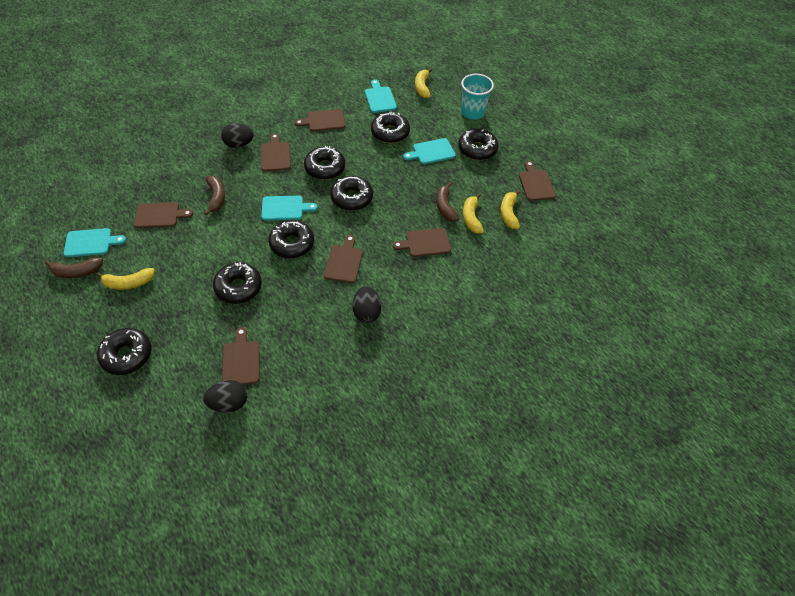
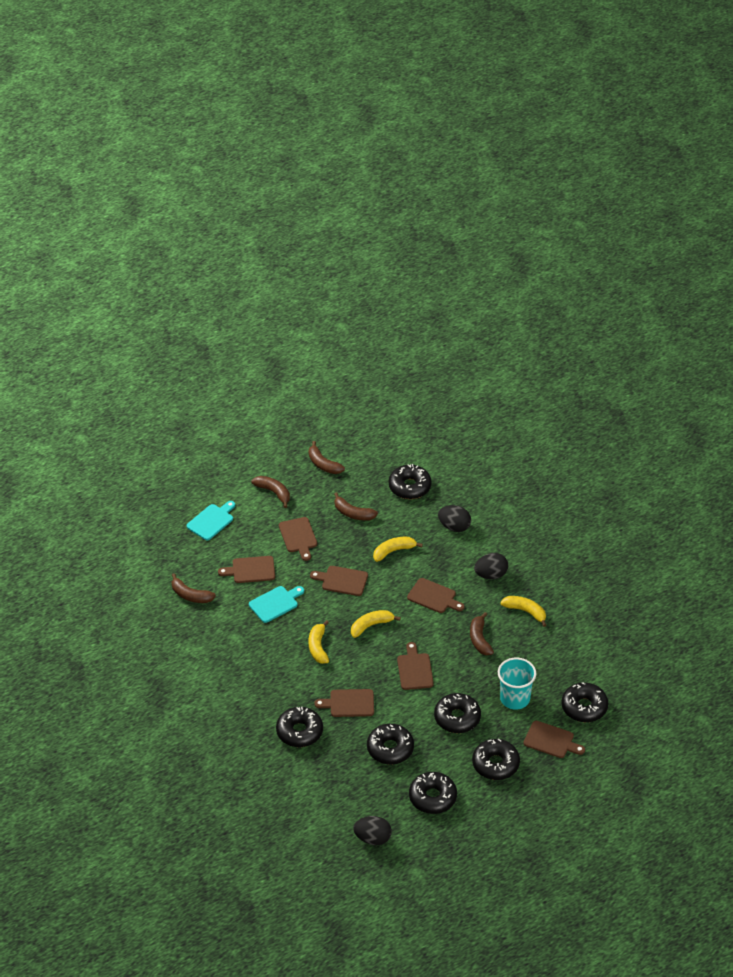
brown banana: 3 -> 5
turquoise cutting board: 4 -> 2

